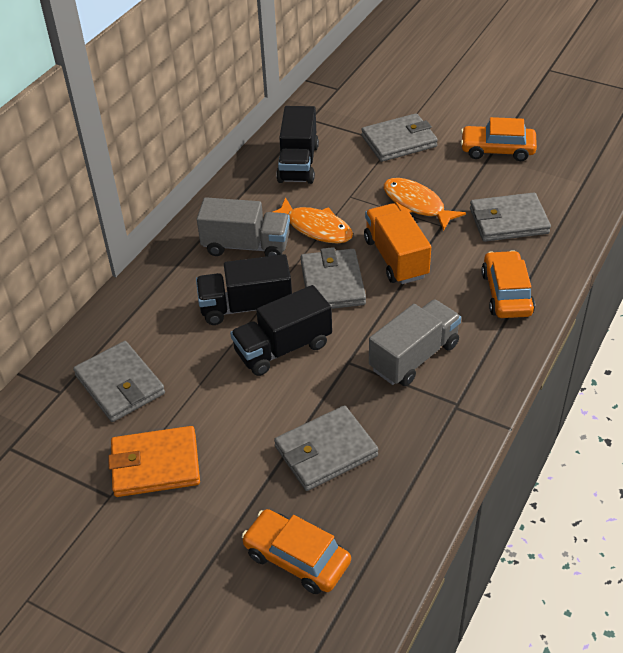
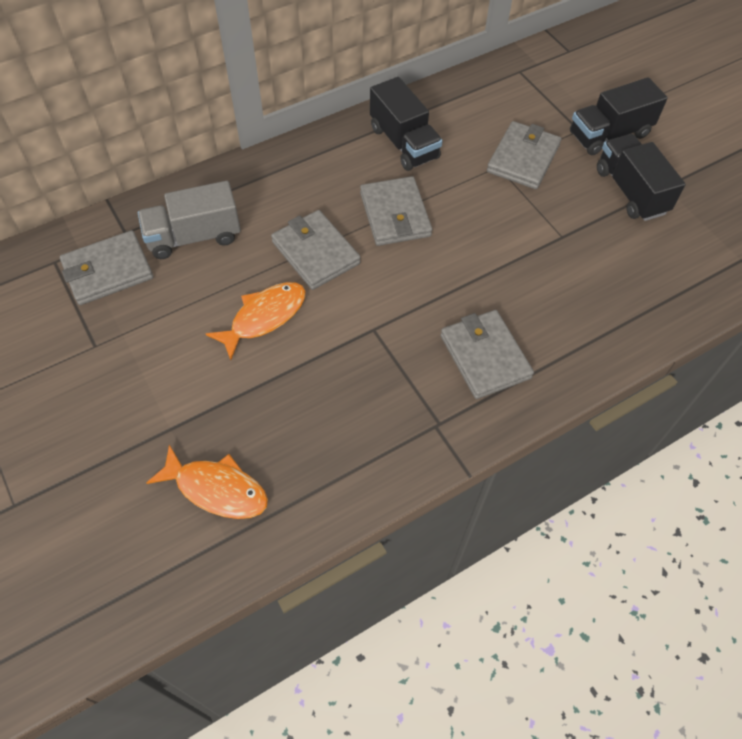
grey truck: 2 -> 1
orange car: 3 -> 0
orange truck: 1 -> 0
orange wallet: 1 -> 0

